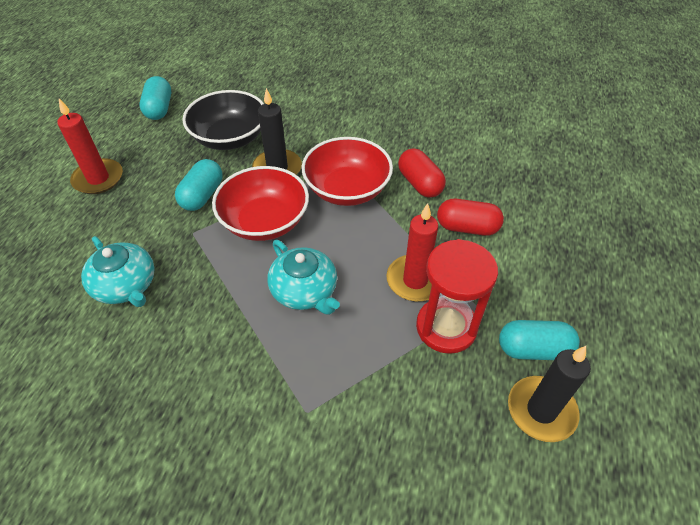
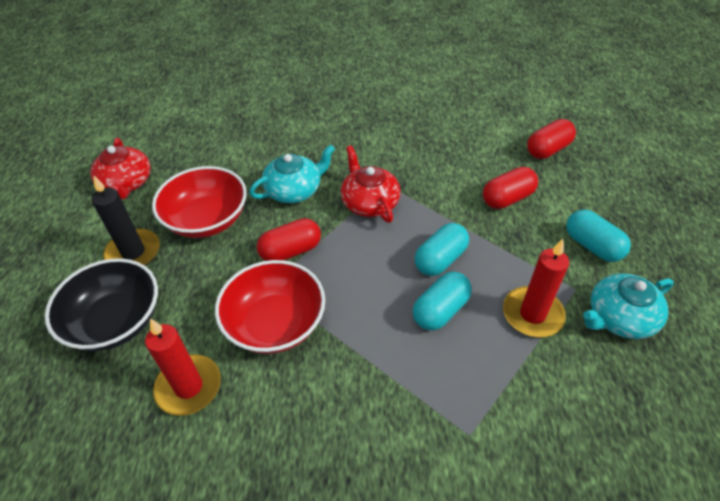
black candle: 2 -> 1
red capsule: 2 -> 3
red hourglass: 1 -> 0
red teapot: 0 -> 2

